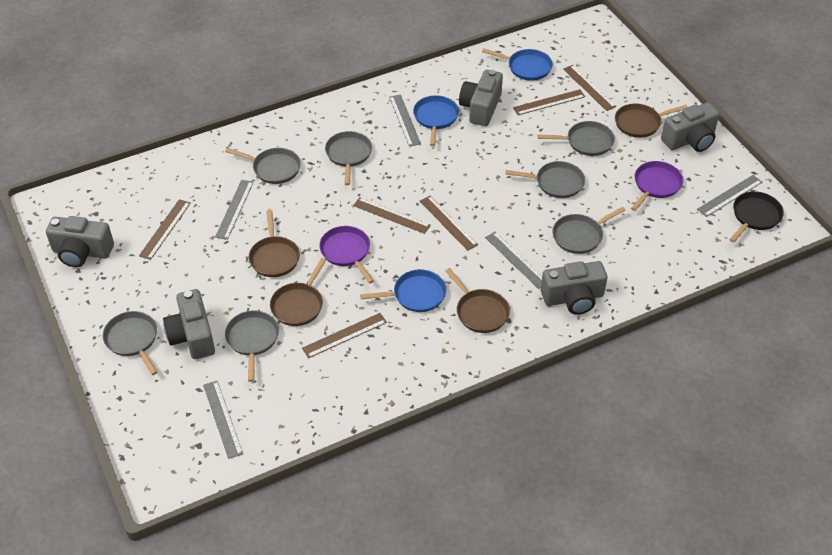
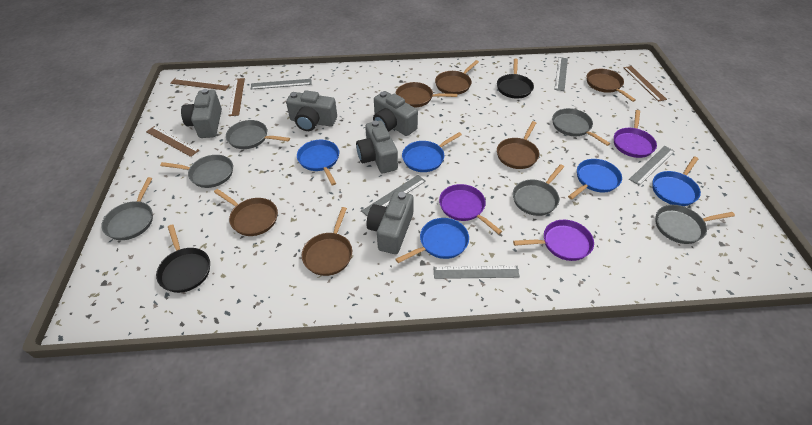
black pan: 1 -> 2
blue pan: 3 -> 5
brown pan: 4 -> 6
brown ruler: 6 -> 4
grey pan: 7 -> 6
purple pan: 2 -> 3

